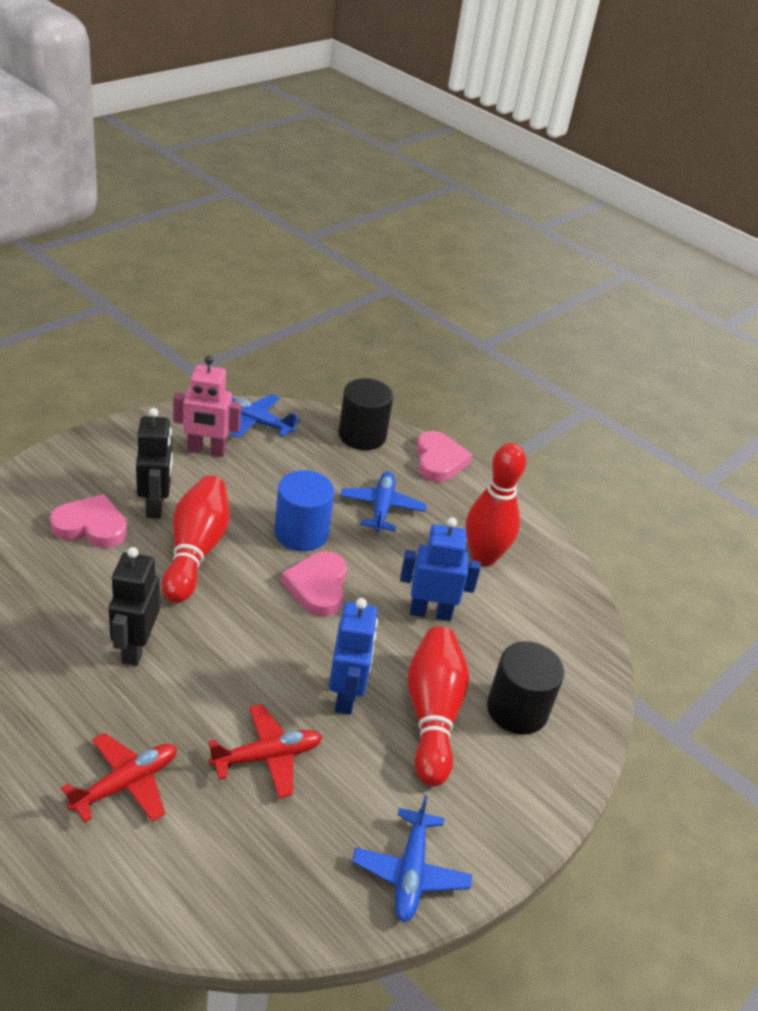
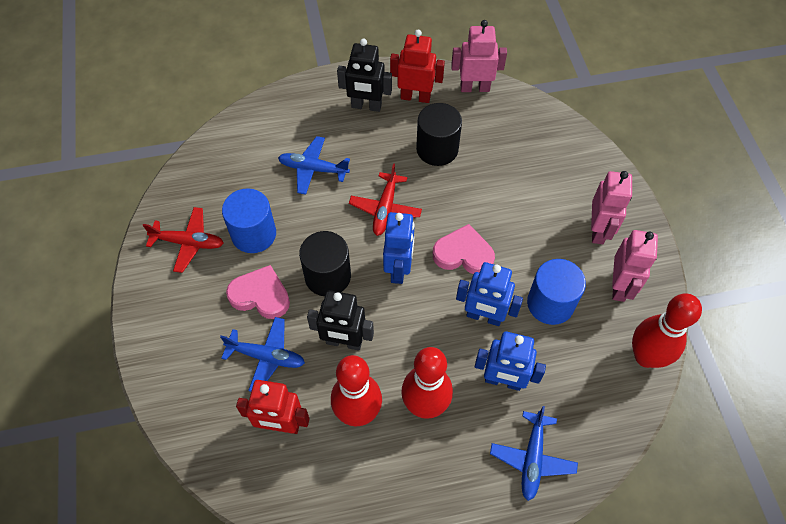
blue cylinder: 1 -> 2
blue robot: 2 -> 3
pink heart: 3 -> 2
pink robot: 1 -> 3
red robot: 0 -> 2

